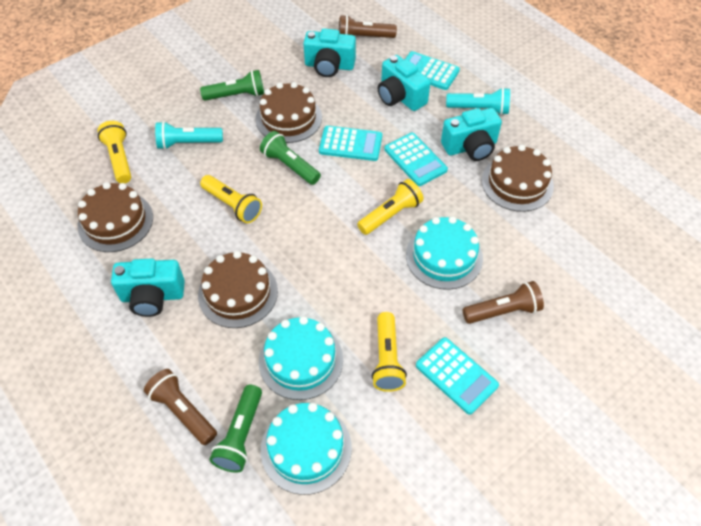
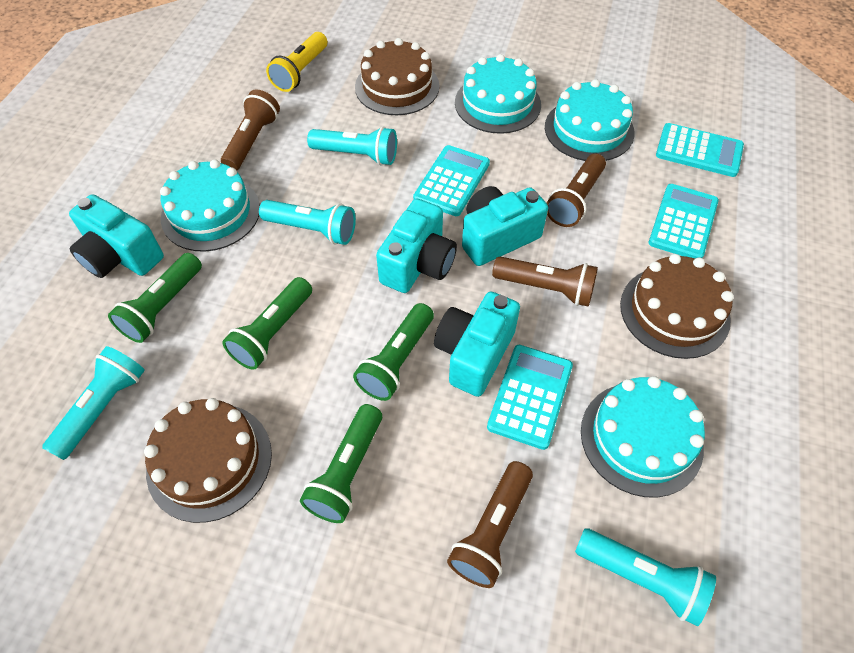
brown cake: 4 -> 3
brown flashlight: 3 -> 4
green flashlight: 3 -> 4
turquoise cake: 3 -> 4
turquoise flashlight: 2 -> 4
yellow flashlight: 4 -> 1

